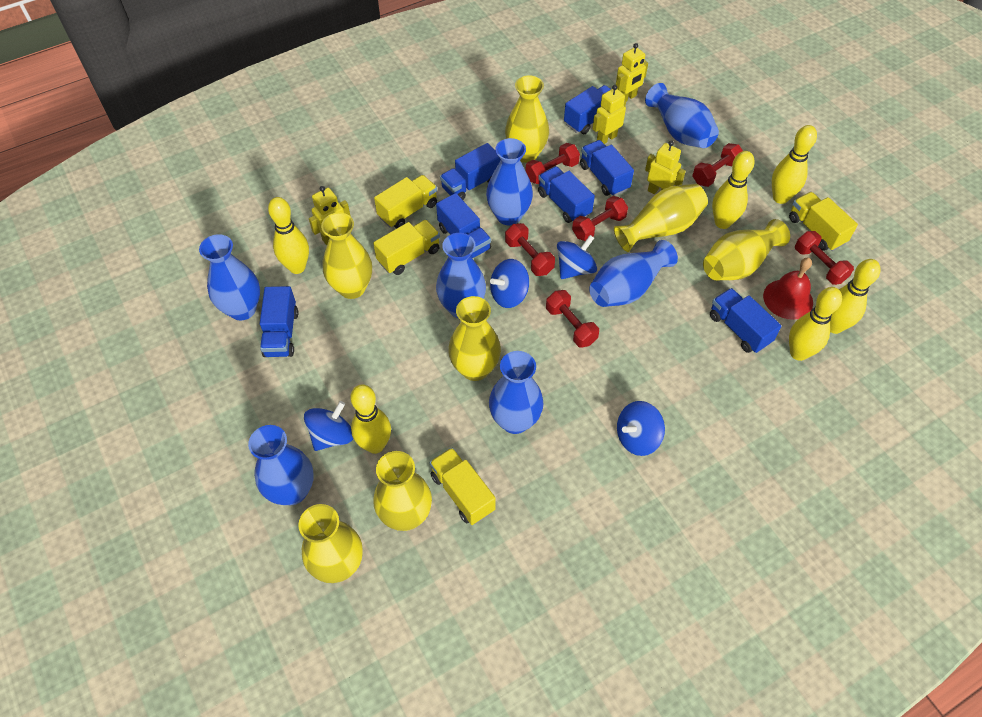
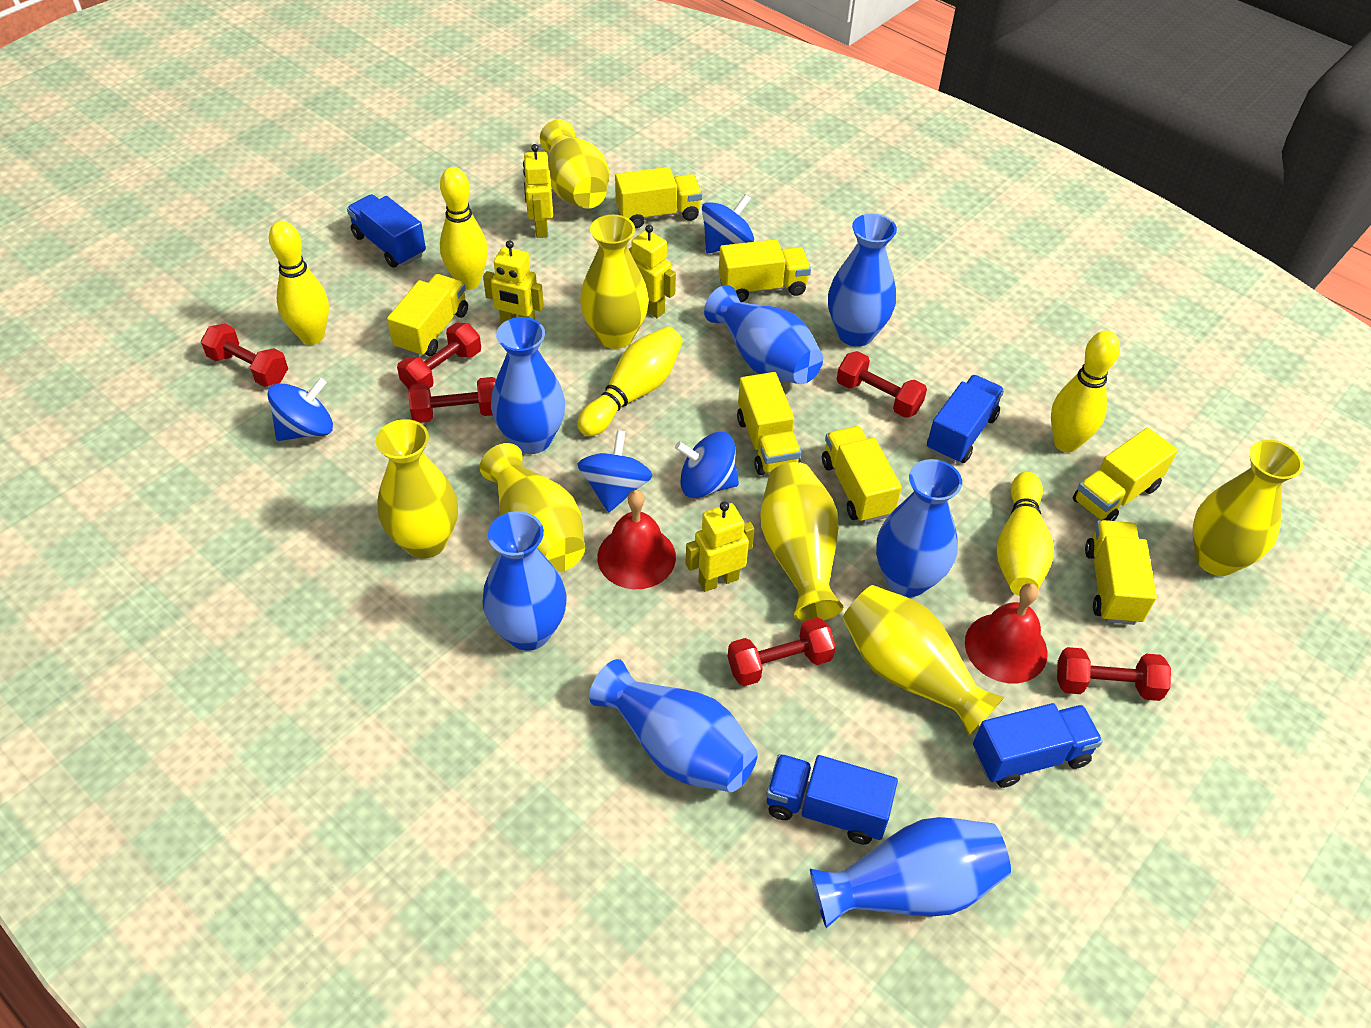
blue truck: 7 -> 4
red bell: 1 -> 2
yellow bowling pin: 6 -> 5
yellow truck: 4 -> 7

